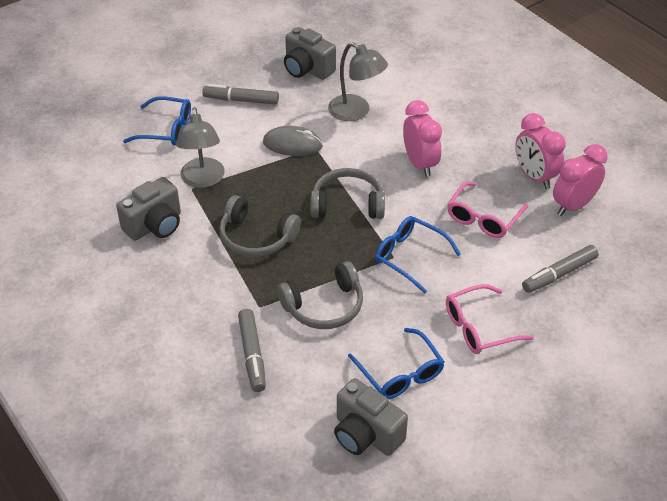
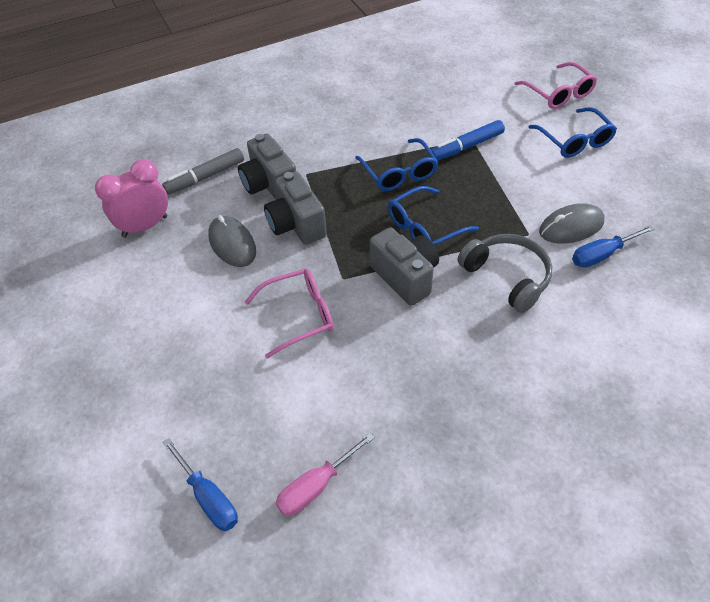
blue marker: 0 -> 1
blue screwdriver: 0 -> 2
grey headphones: 3 -> 1
grey lamp: 2 -> 0
grey marker: 3 -> 1
grey mouse: 1 -> 2
pink clock: 3 -> 1
pink screwdriver: 0 -> 1

